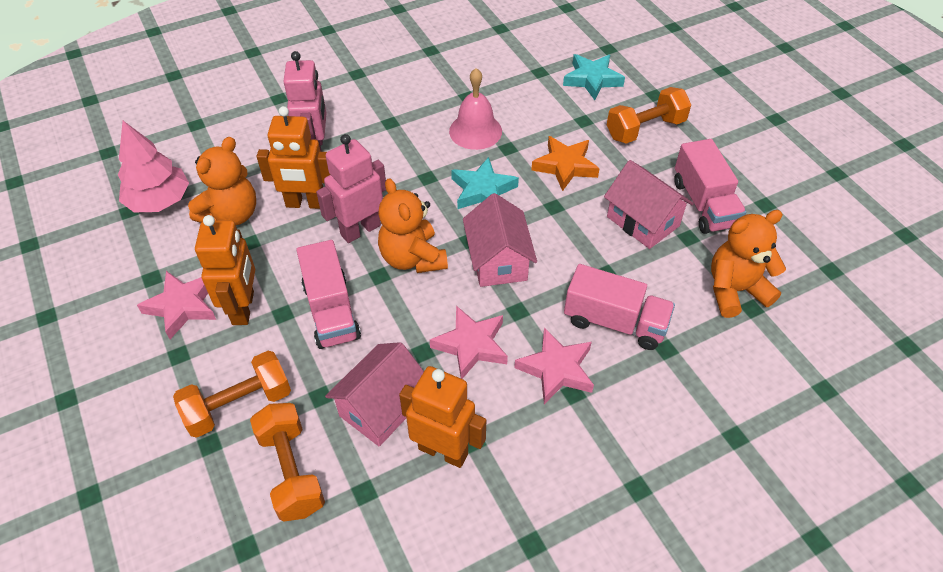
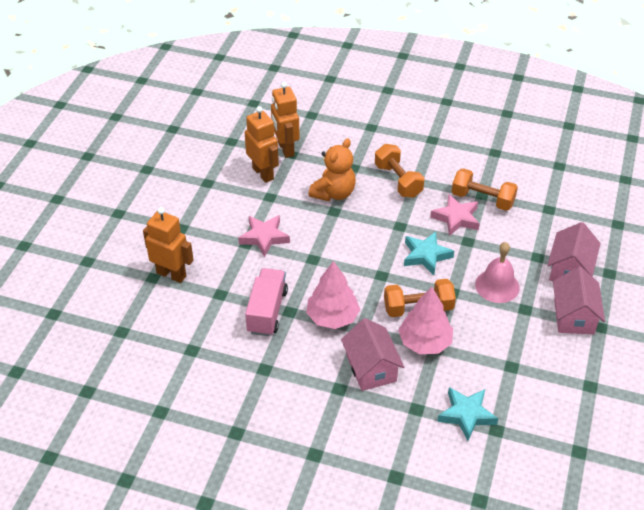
orange star: 1 -> 0
orange teddy bear: 3 -> 1
pink robot: 2 -> 0
pink star: 3 -> 2
pink tree: 1 -> 2
pink truck: 3 -> 1

